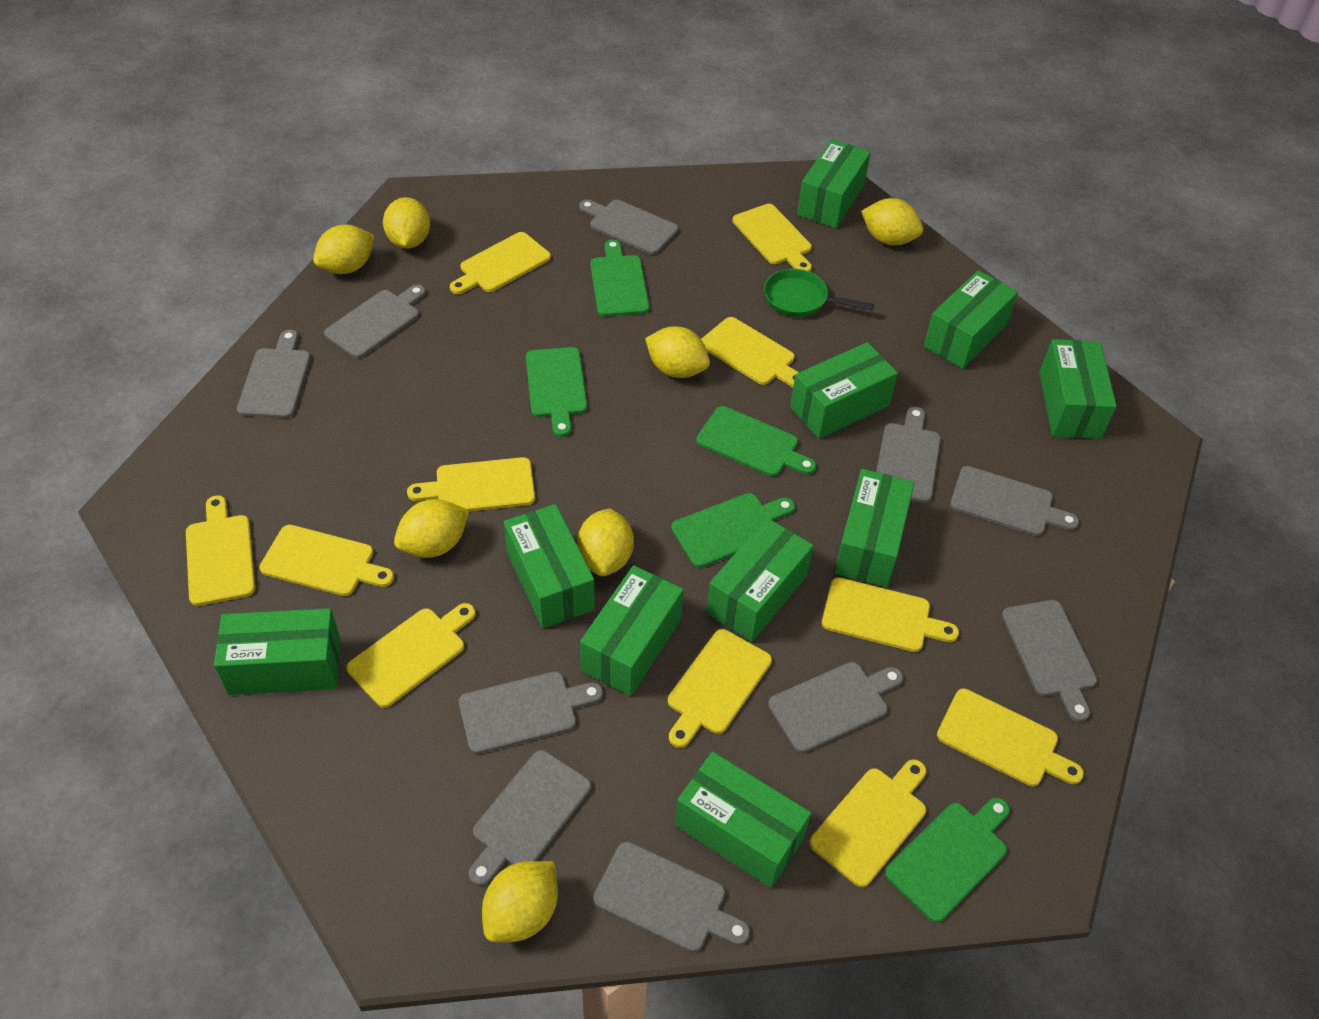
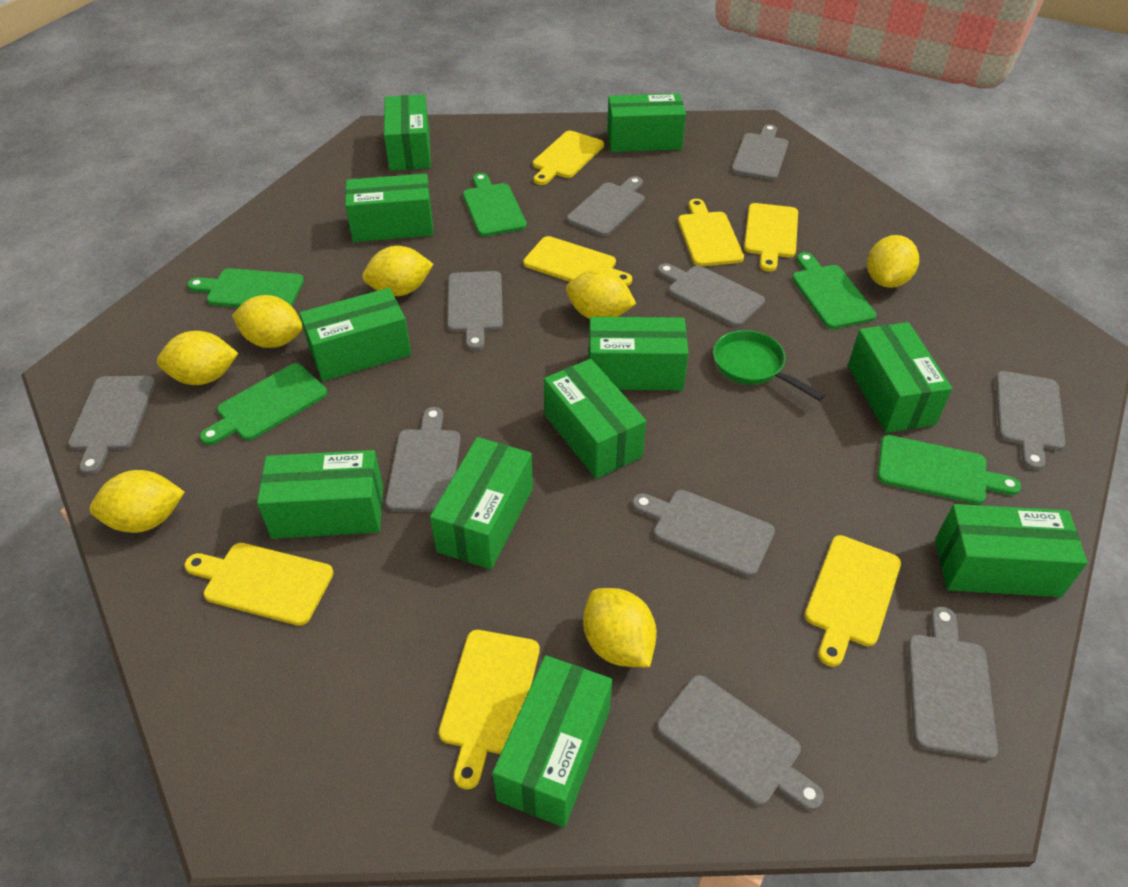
green box: 10 -> 11
yellow cutting board: 11 -> 7

